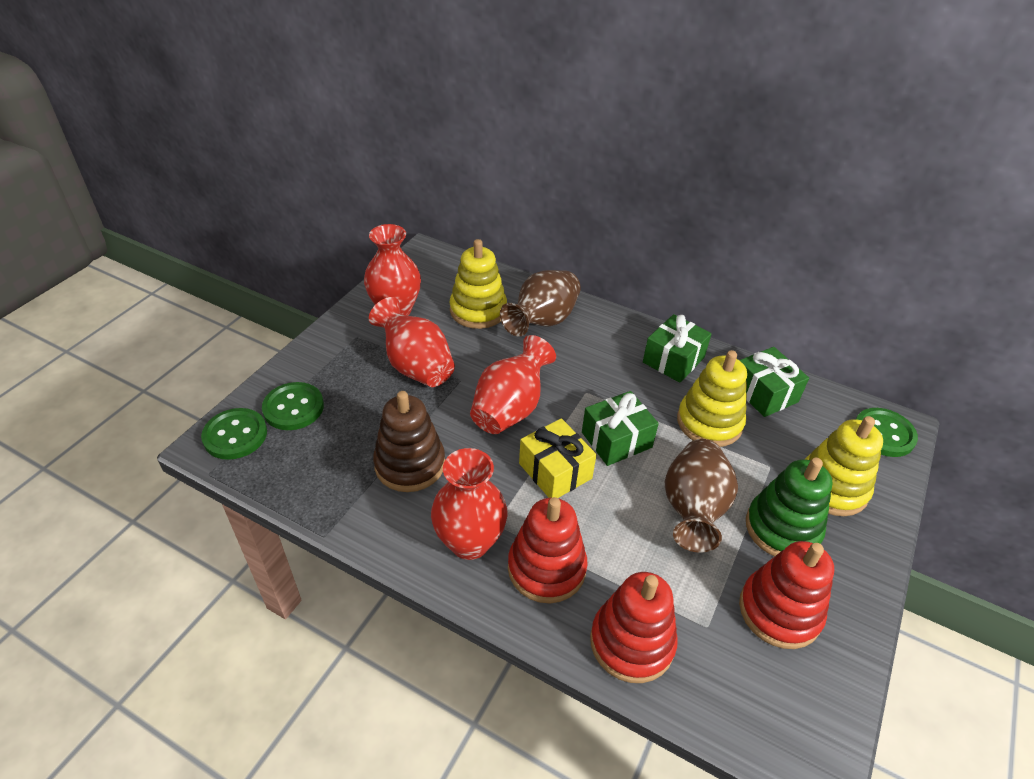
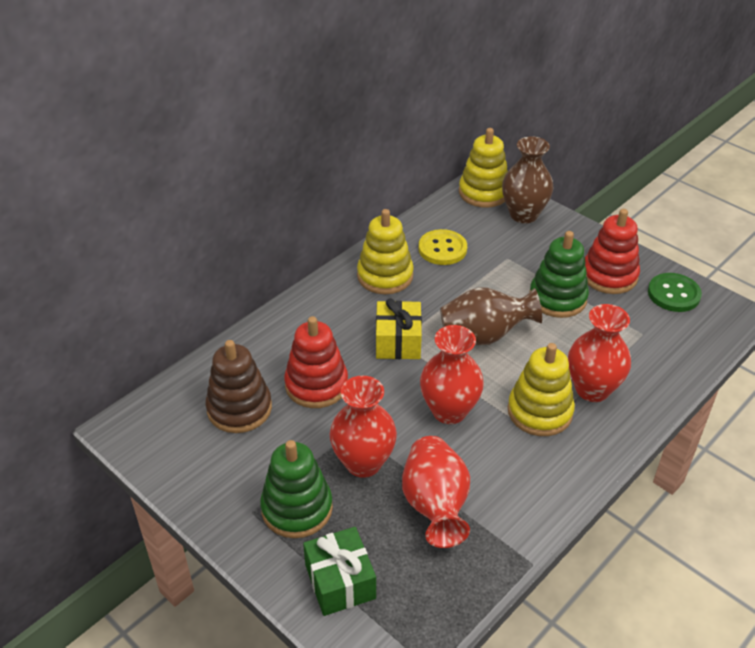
green button: 3 -> 1
green gift: 3 -> 1
green stacking toy: 1 -> 2
red stacking toy: 3 -> 2
yellow button: 0 -> 1

